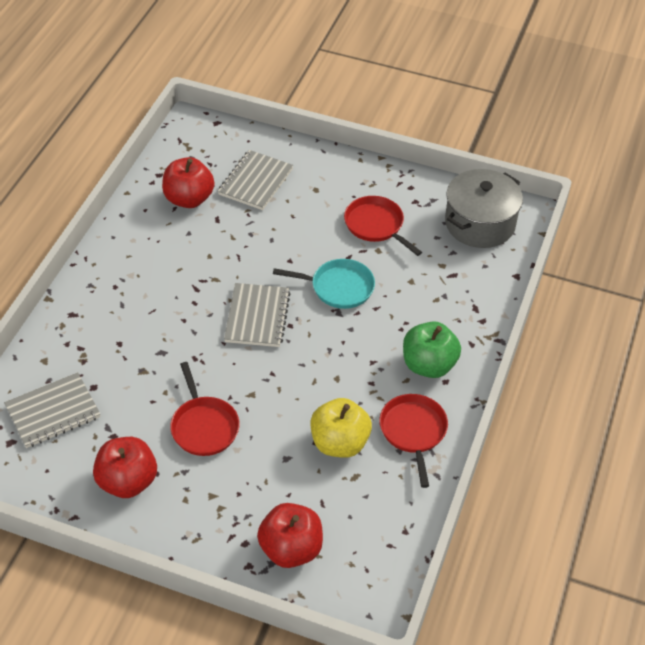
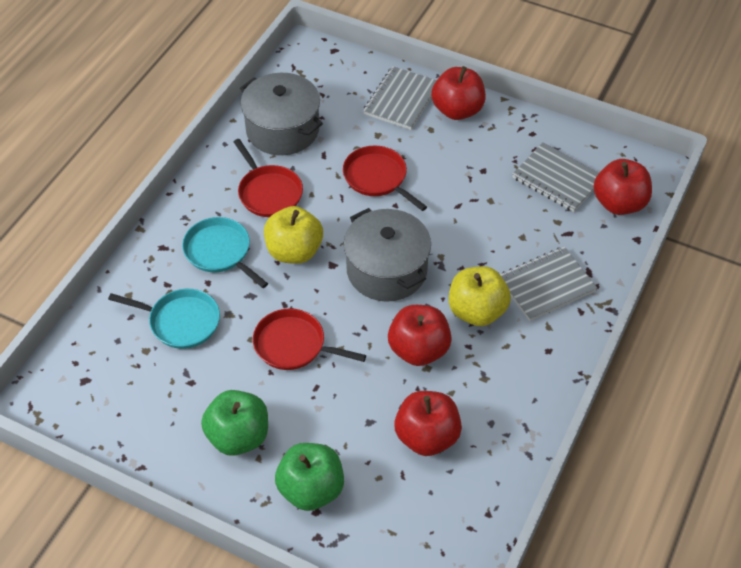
green apple: 1 -> 2
grey pot: 1 -> 2
red apple: 3 -> 4
turquoise pan: 1 -> 2
yellow apple: 1 -> 2

